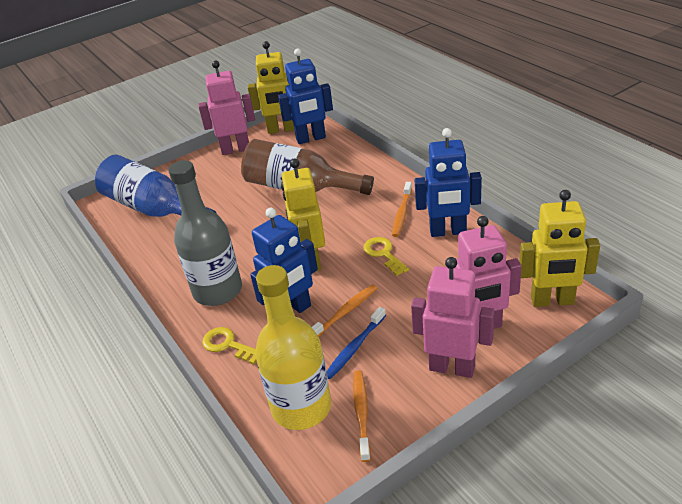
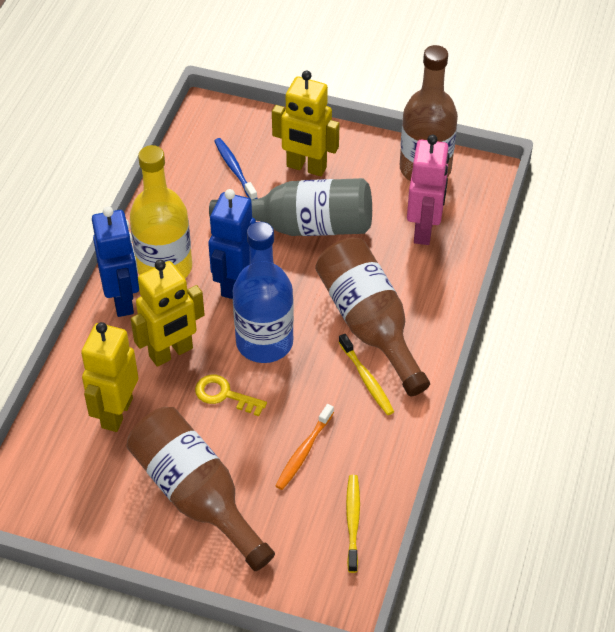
blue robot: 3 -> 2
brown bottle: 1 -> 3
orange toothbrush: 3 -> 1
pink robot: 3 -> 1
yellow key: 2 -> 1
yellow toothbrush: 0 -> 2

